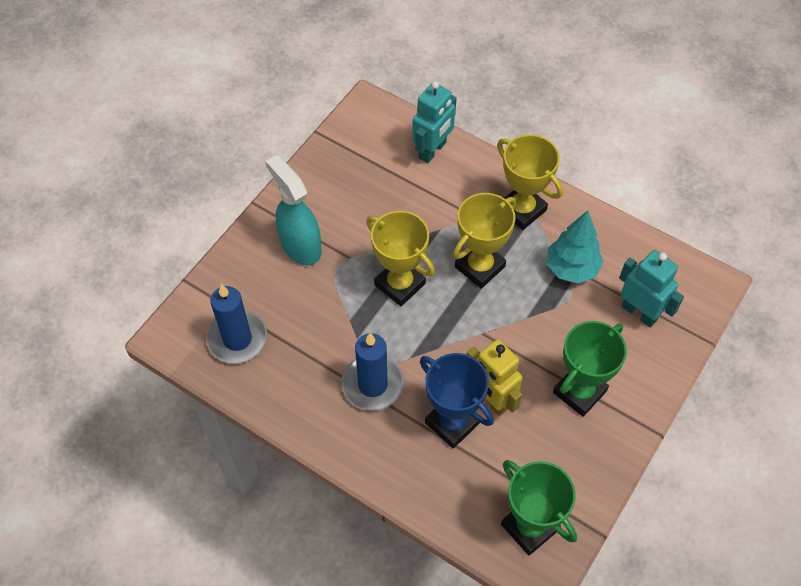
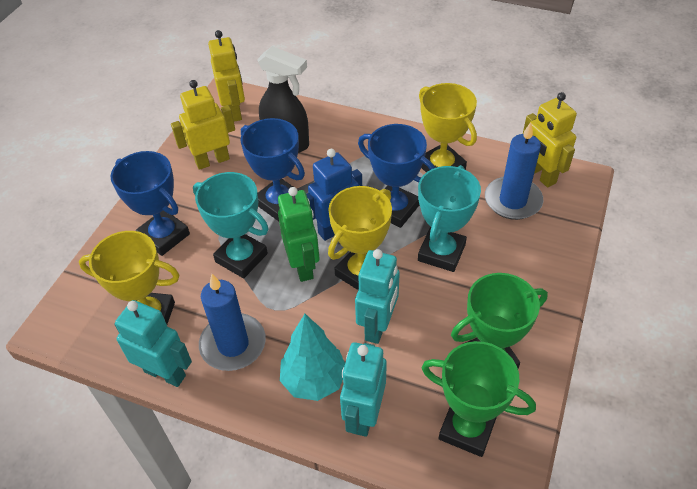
black spray bottle: 0 -> 1
blue robot: 0 -> 1
blue trophy: 1 -> 3
green robot: 0 -> 1
turquoise robot: 2 -> 3
turquoise spray bottle: 1 -> 0
turquoise trophy: 0 -> 2
yellow robot: 1 -> 3

